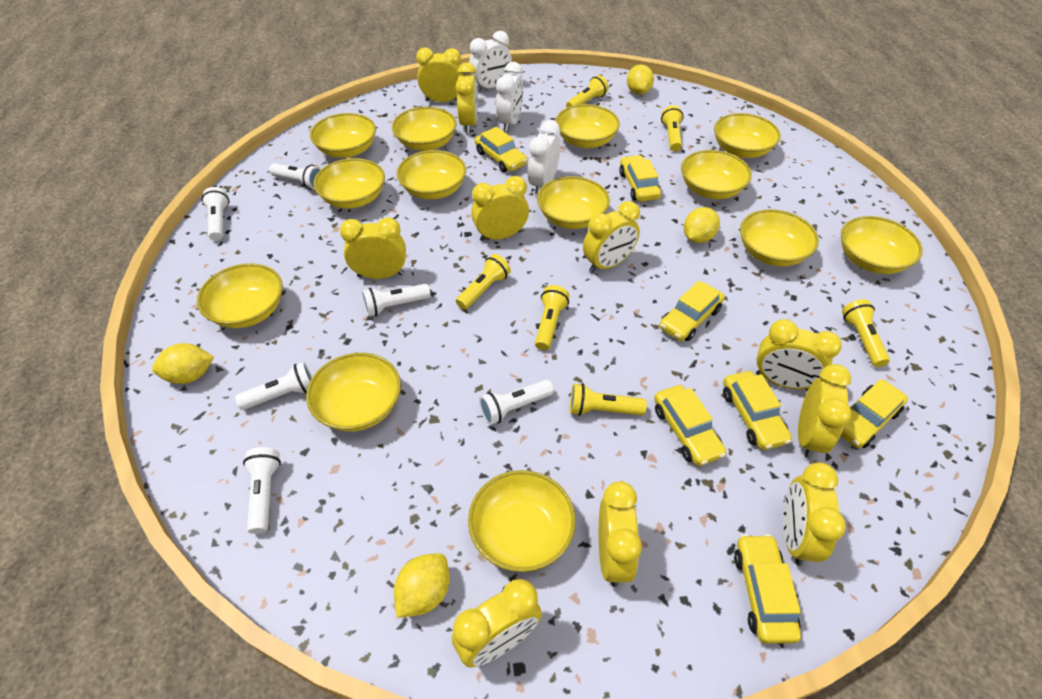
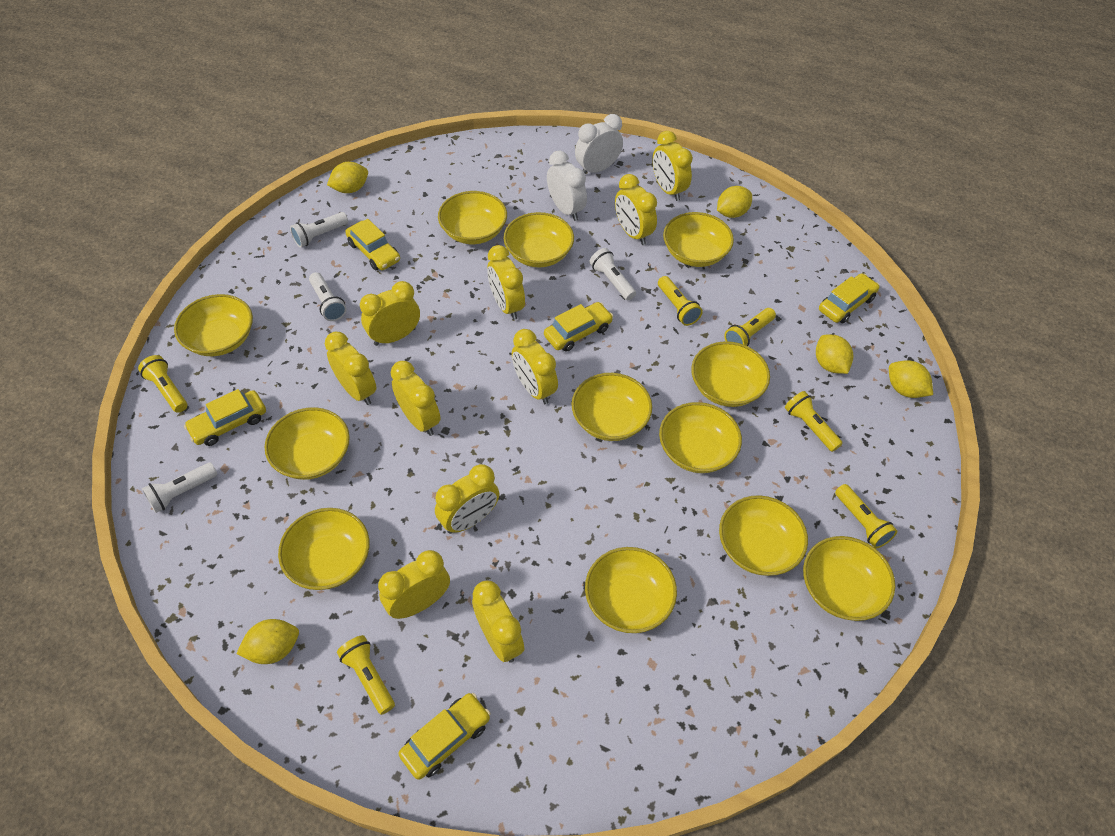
white clock: 3 -> 2
white flashlight: 6 -> 4
yellow bowl: 13 -> 12
yellow car: 7 -> 5
yellow lemon: 4 -> 5

